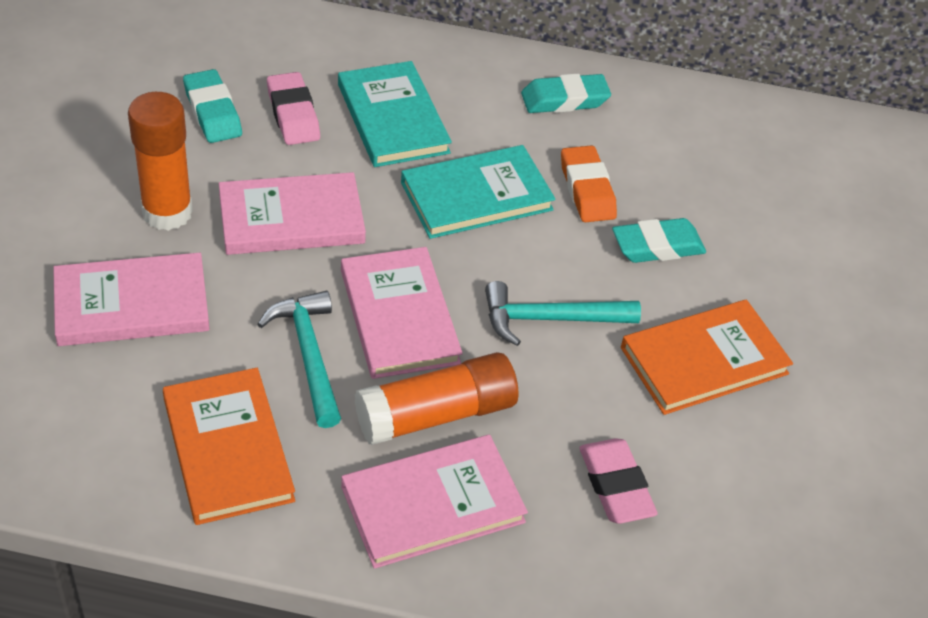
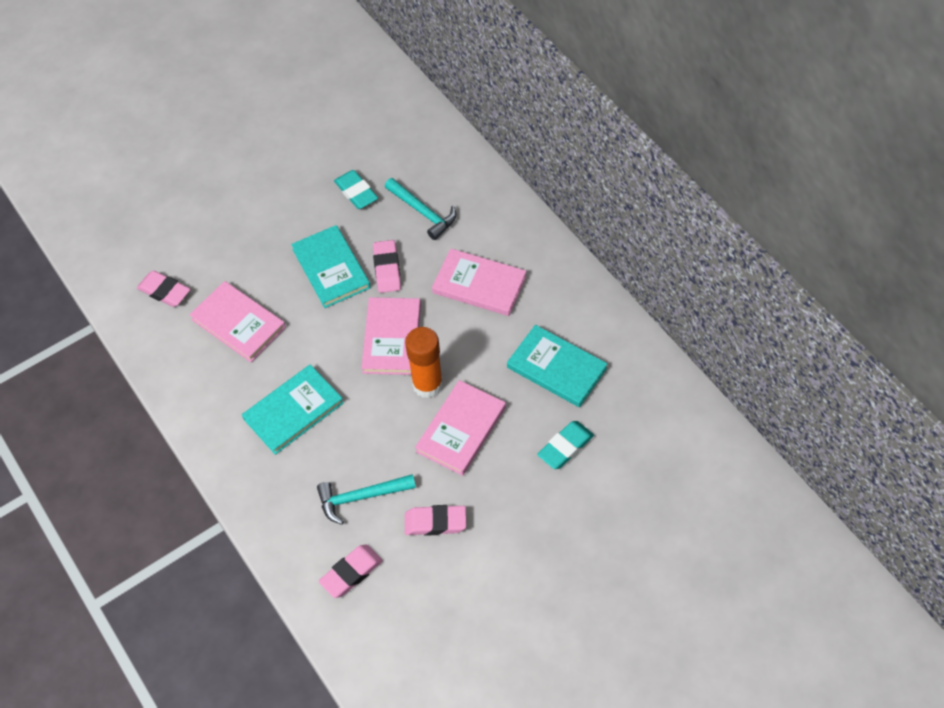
orange book: 2 -> 0
orange eraser: 1 -> 0
orange glue stick: 2 -> 1
pink eraser: 2 -> 4
turquoise book: 2 -> 3
turquoise eraser: 3 -> 2

